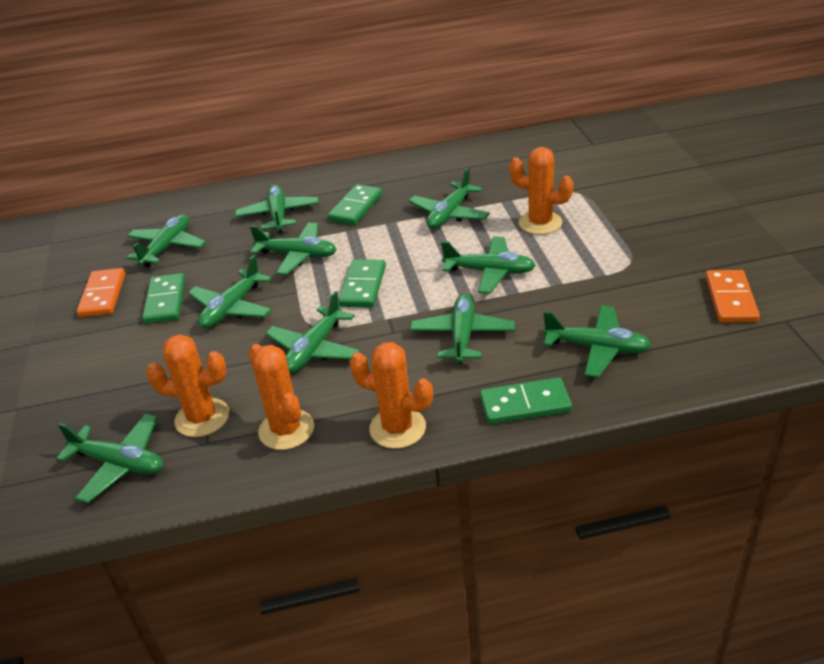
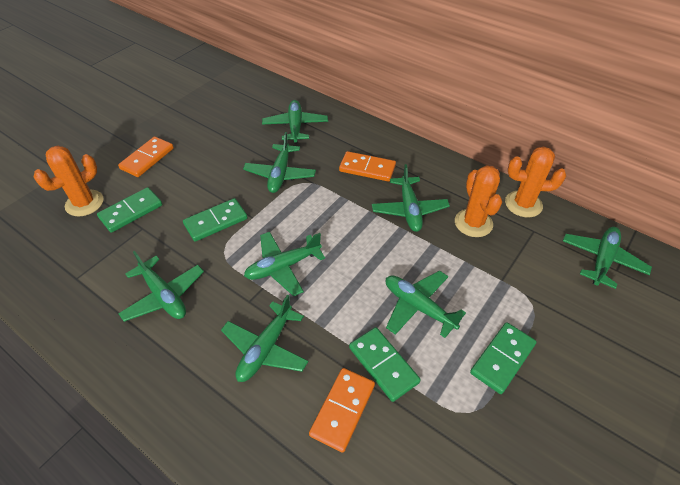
green plane: 10 -> 8
orange cactus: 4 -> 3
orange domino: 2 -> 3

